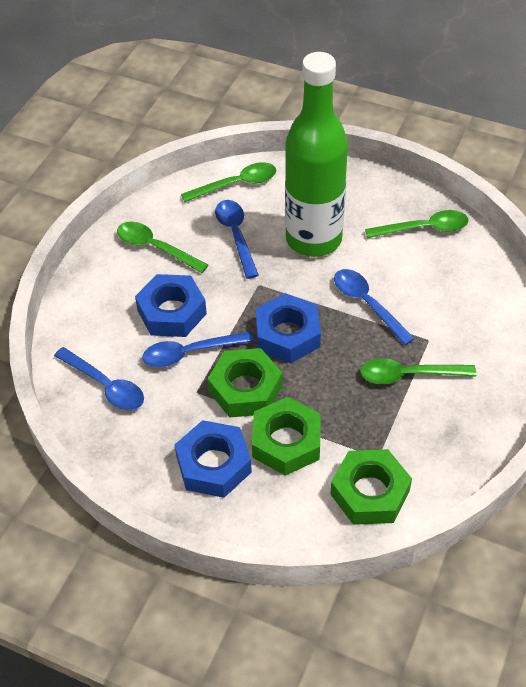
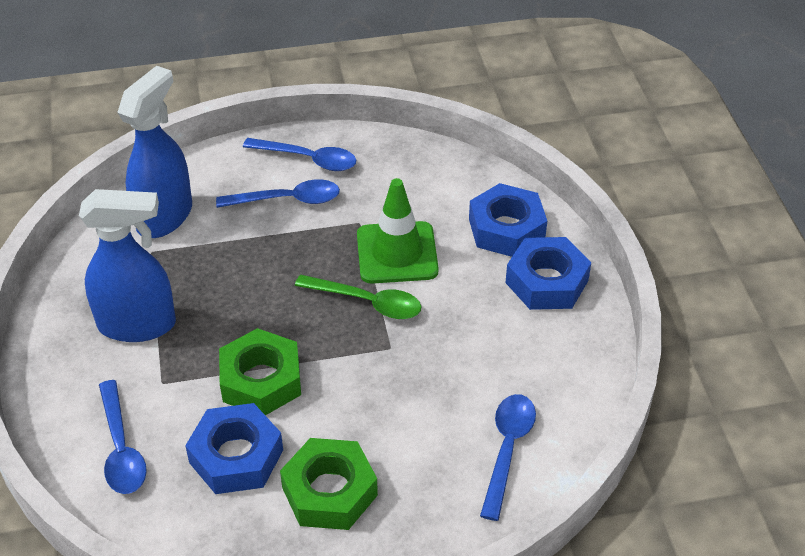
blue spray bottle: 0 -> 2
green bottle: 1 -> 0
green nut: 3 -> 2
green spoon: 4 -> 1
green traffic cone: 0 -> 1

